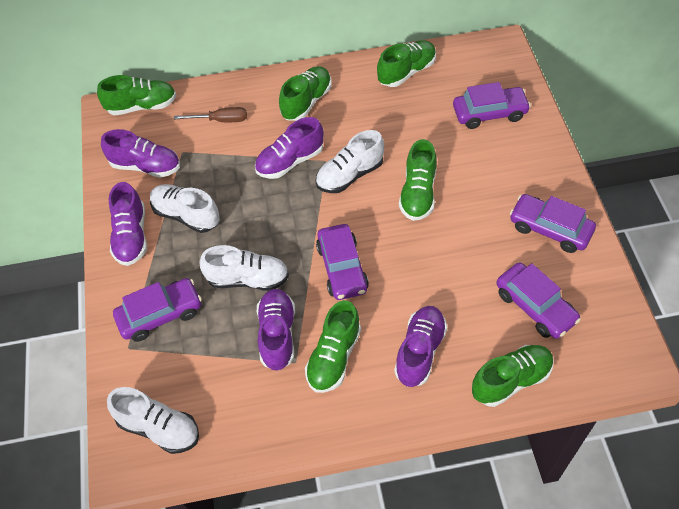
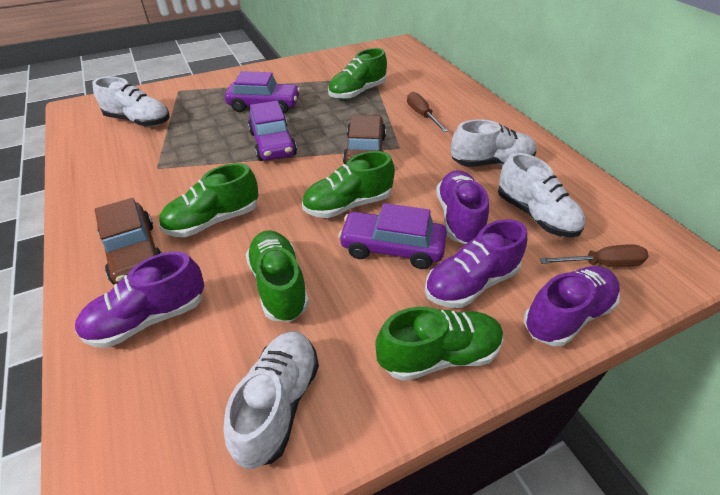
brown car: 0 -> 2
brown screwdriver: 1 -> 2
green shoe: 6 -> 5
purple car: 5 -> 3
purple shoe: 5 -> 4

